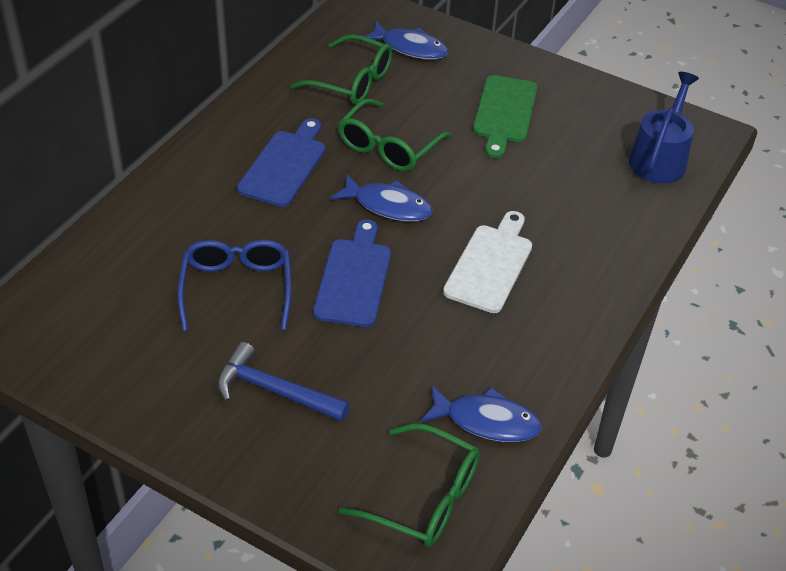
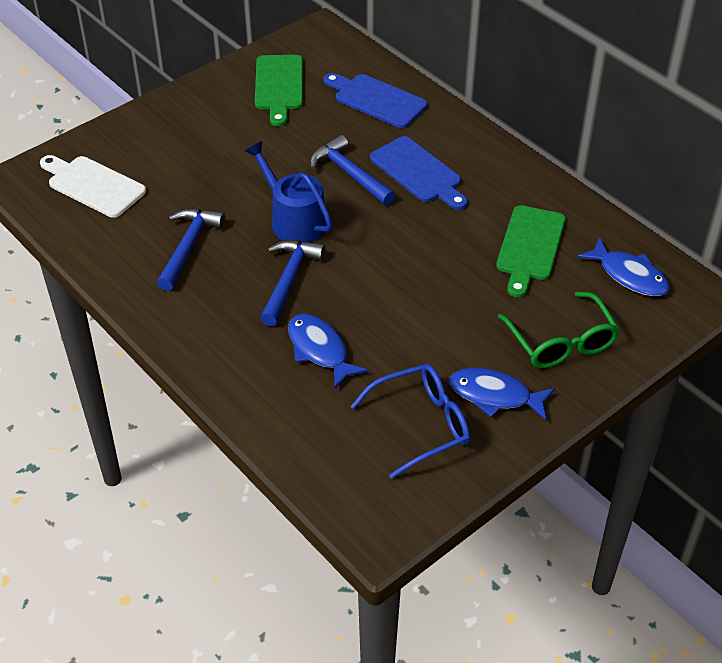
blue hammer: 1 -> 3
green cutting board: 1 -> 2
green glasses: 3 -> 1

